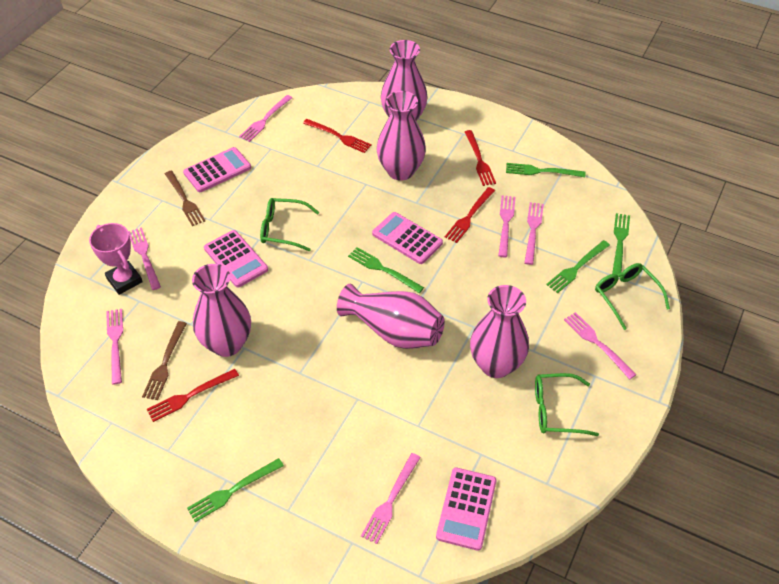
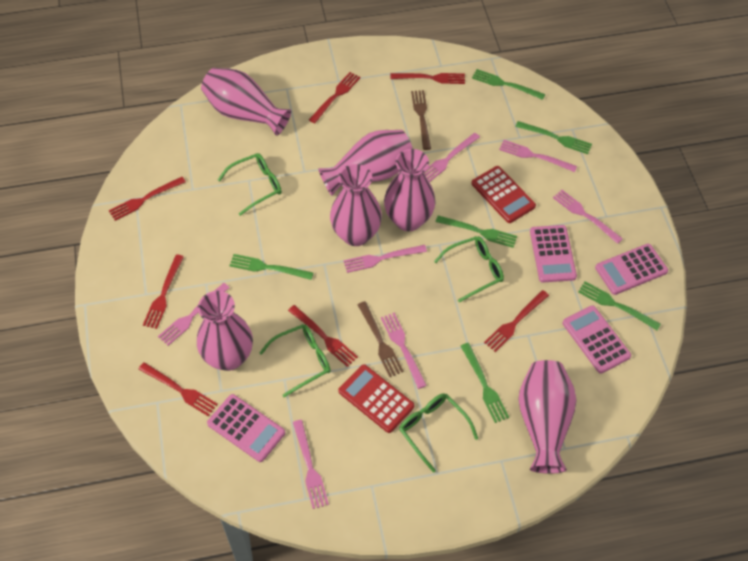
green fork: 5 -> 6
green glasses: 3 -> 4
pink trophy: 1 -> 0
pink vase: 5 -> 6
red calculator: 0 -> 2
red fork: 4 -> 7

